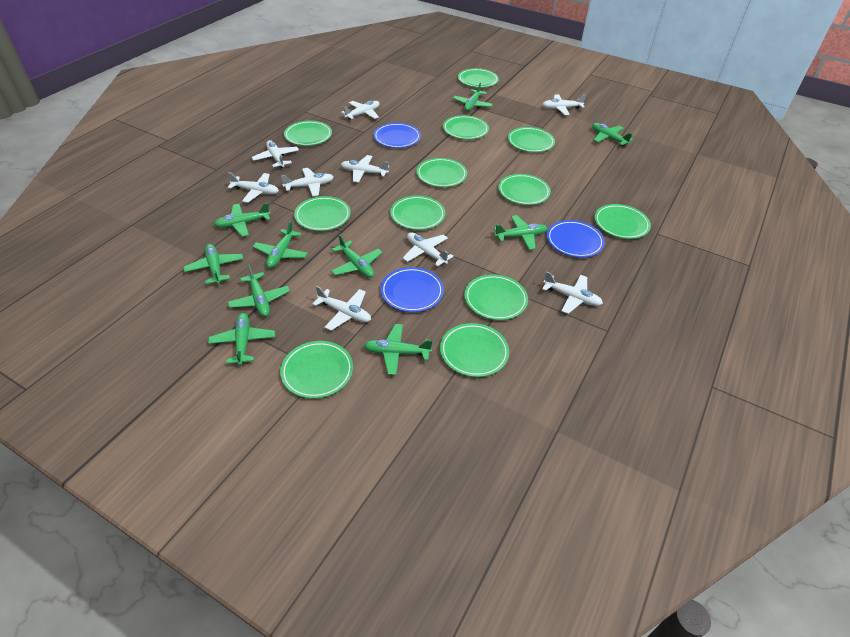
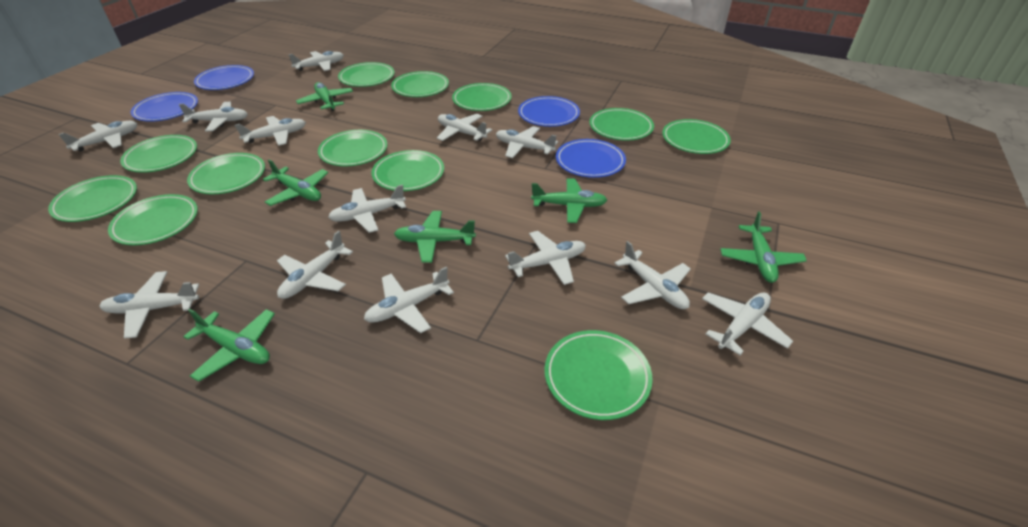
blue plate: 3 -> 4
green plane: 10 -> 6
white plane: 9 -> 13

